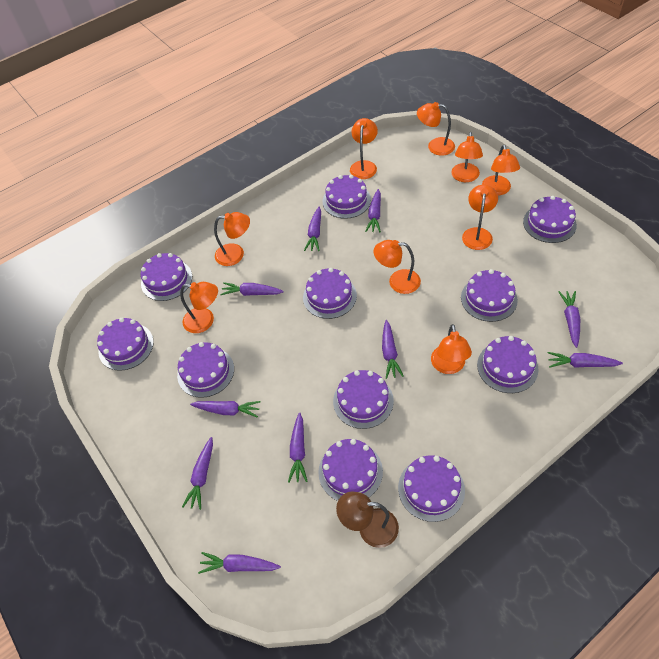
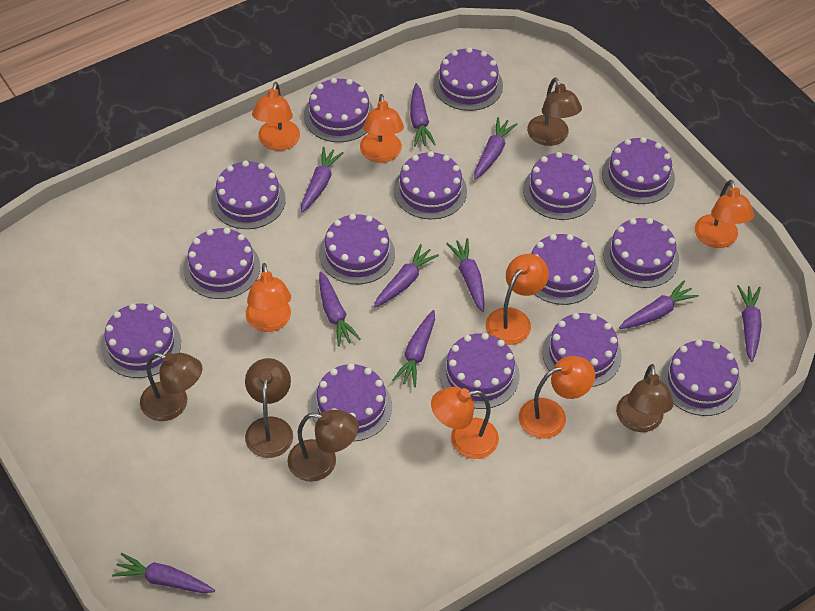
brown lamp: 1 -> 5
orange lamp: 9 -> 7
purple cake: 11 -> 15

